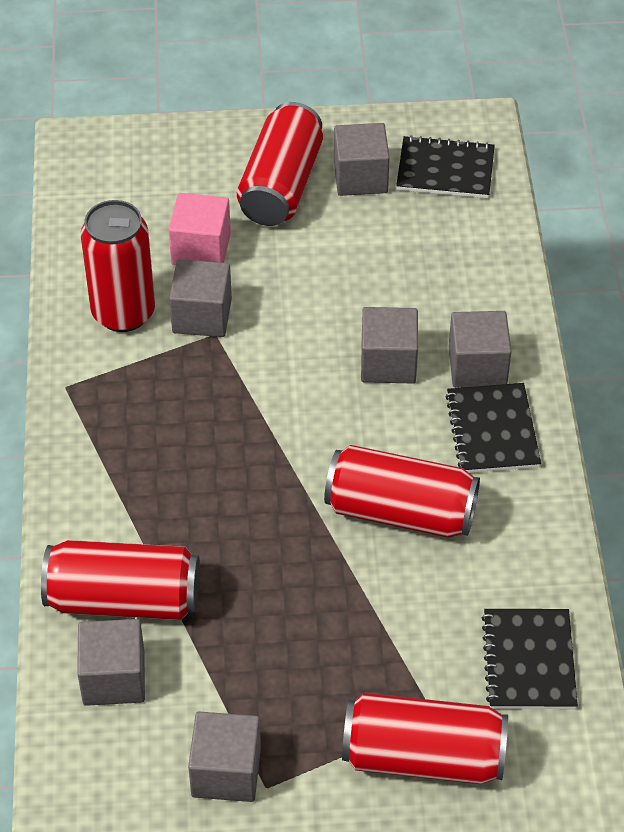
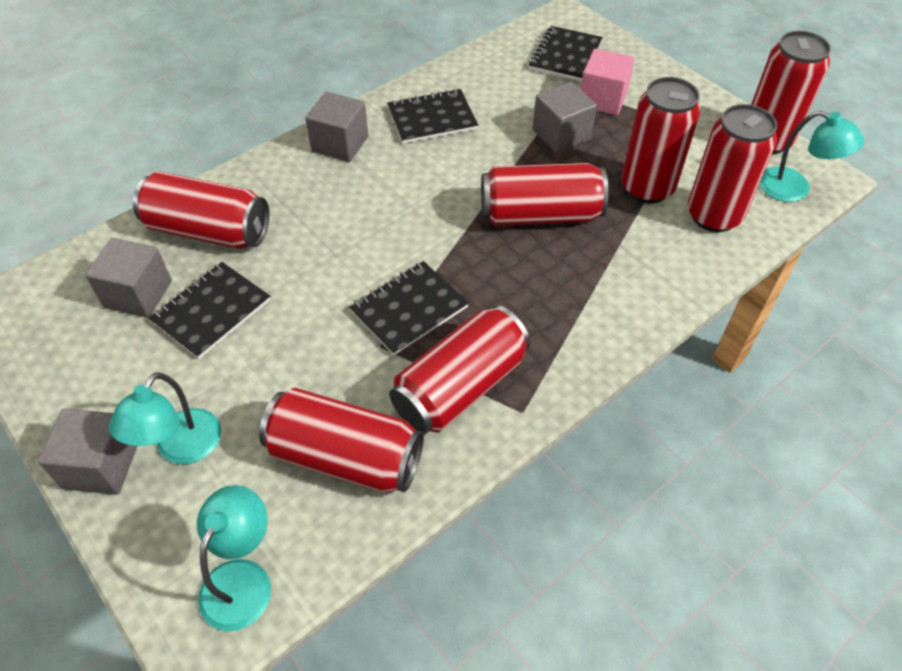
black notebook: 3 -> 4
grey cube: 6 -> 4
red can: 5 -> 7
turquoise lamp: 0 -> 3

